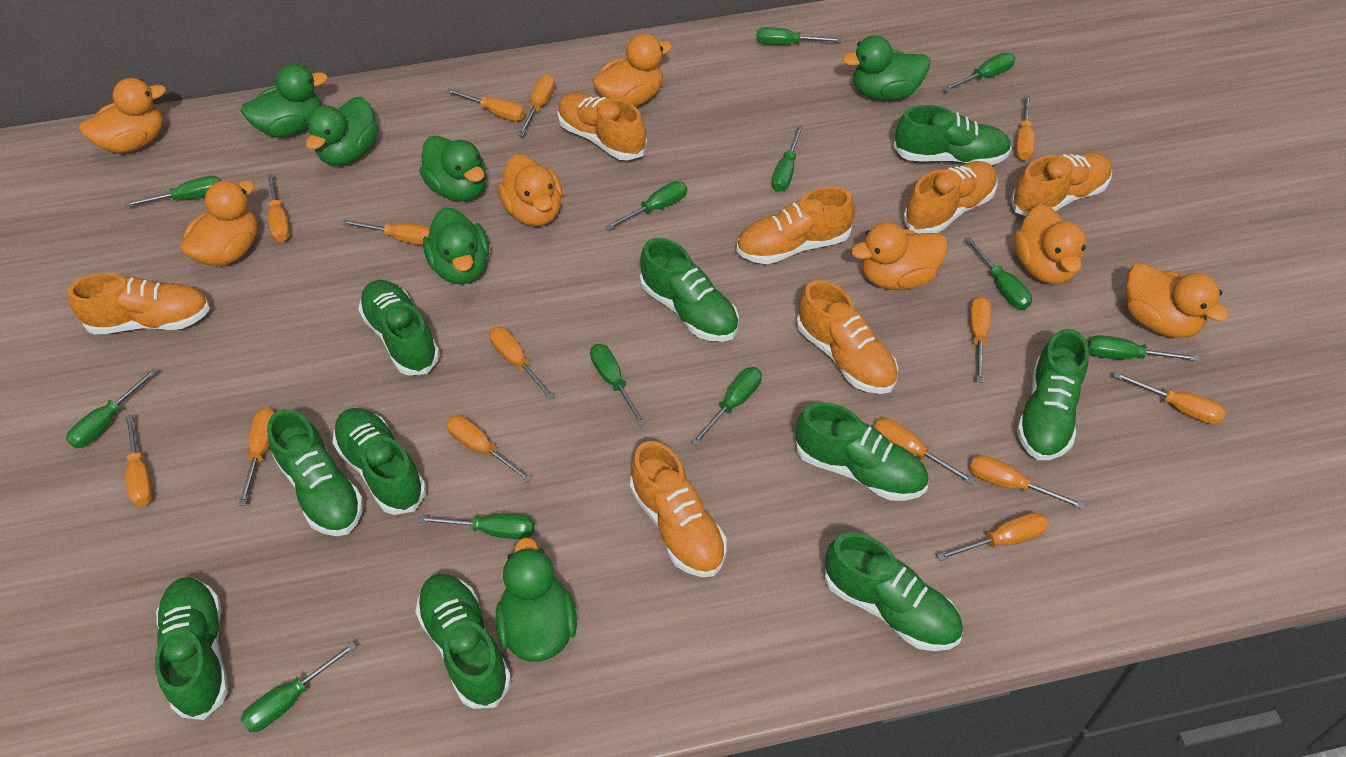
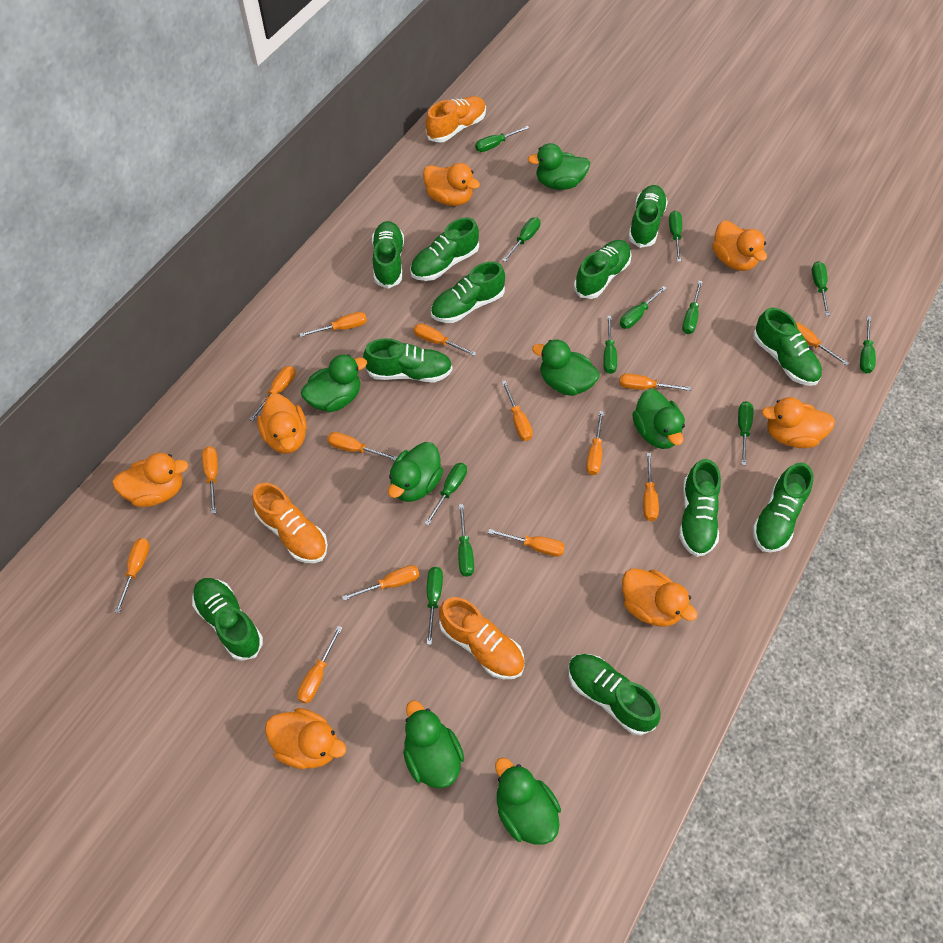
green duck: 6 -> 7
green shoe: 10 -> 11
orange shoe: 7 -> 3

